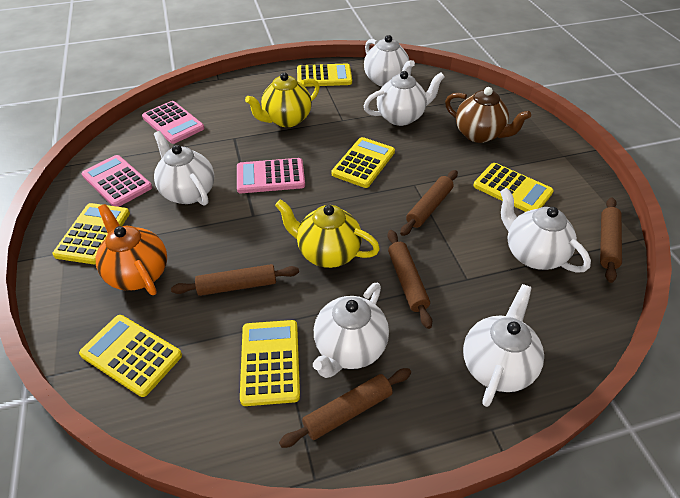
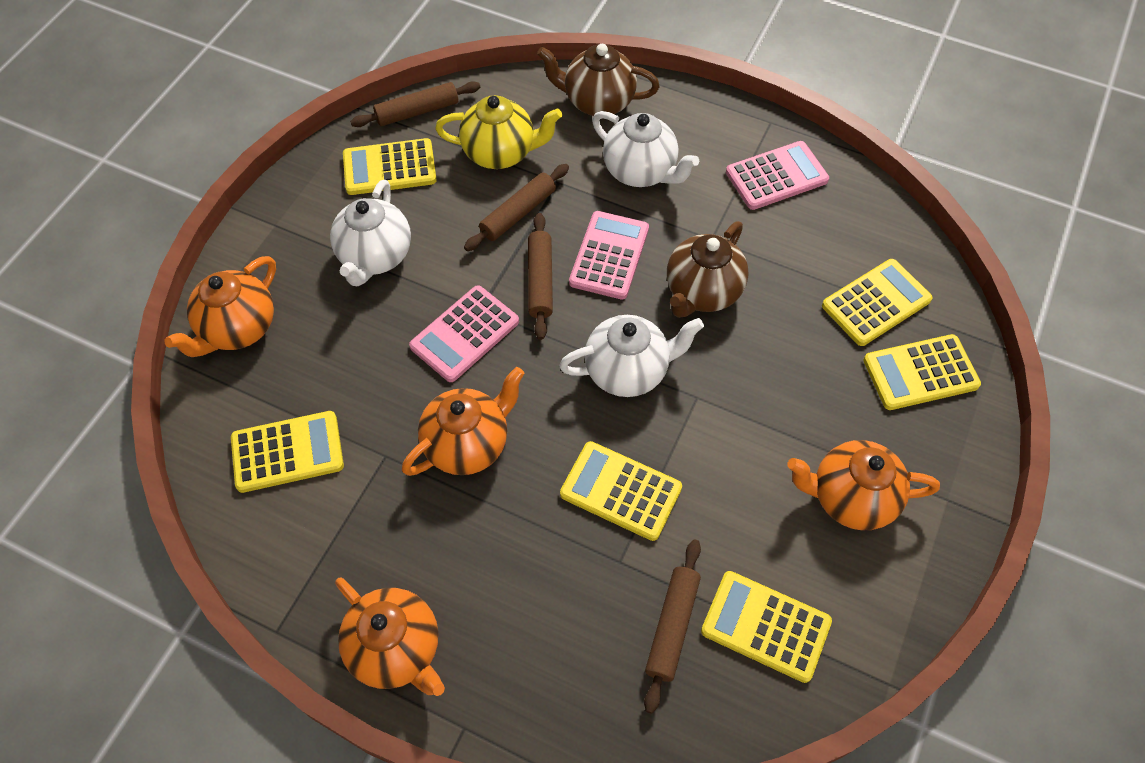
brown rolling pin: 5 -> 4
brown teapot: 1 -> 2
orange teapot: 1 -> 4
white teapot: 6 -> 3
yellow teapot: 2 -> 1

